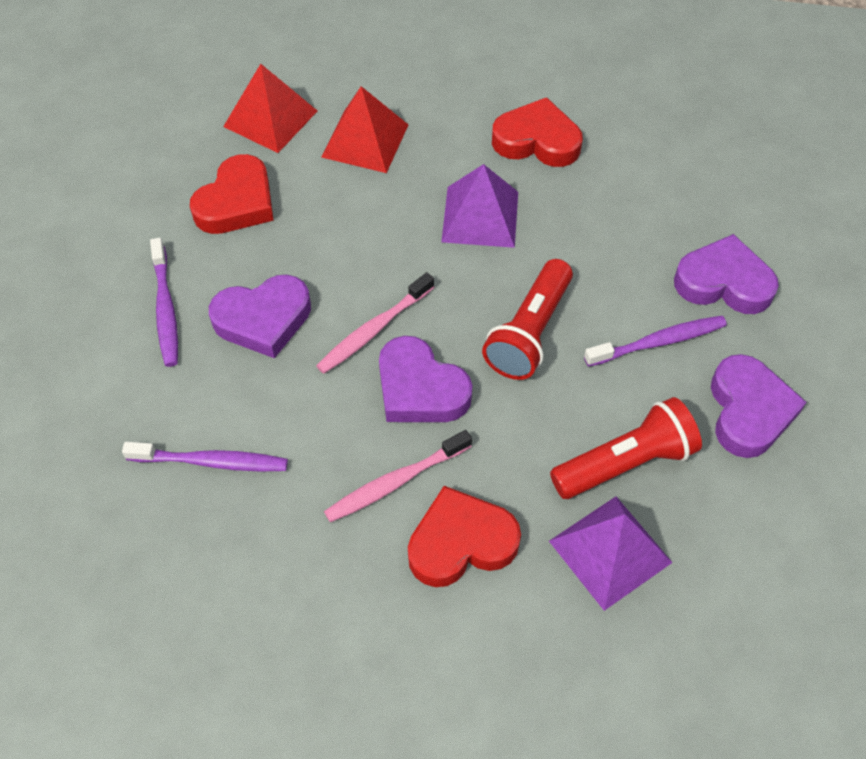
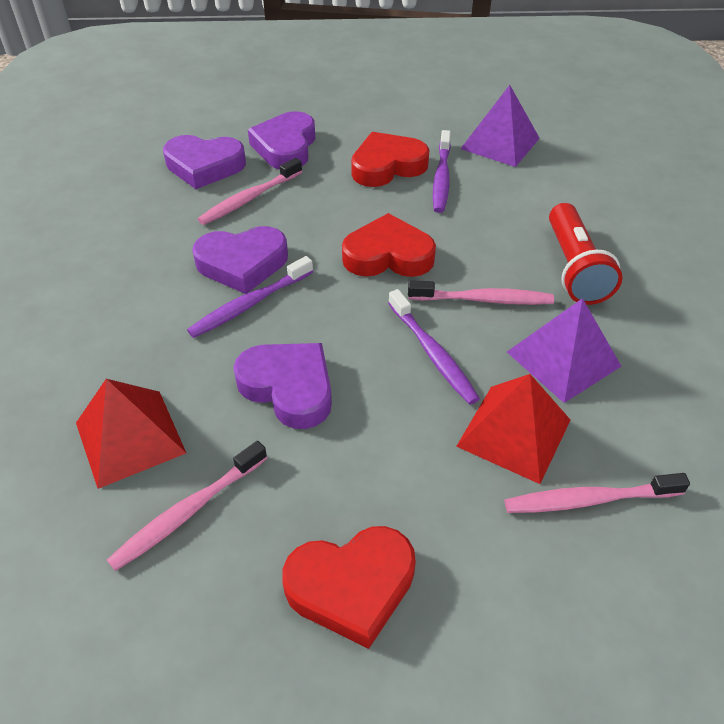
pink toothbrush: 2 -> 4
red flashlight: 2 -> 1

